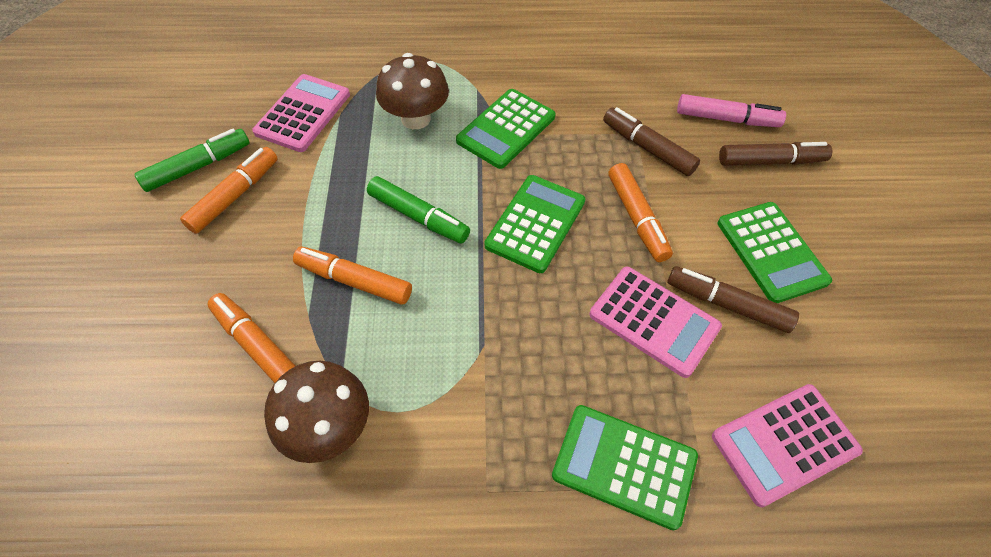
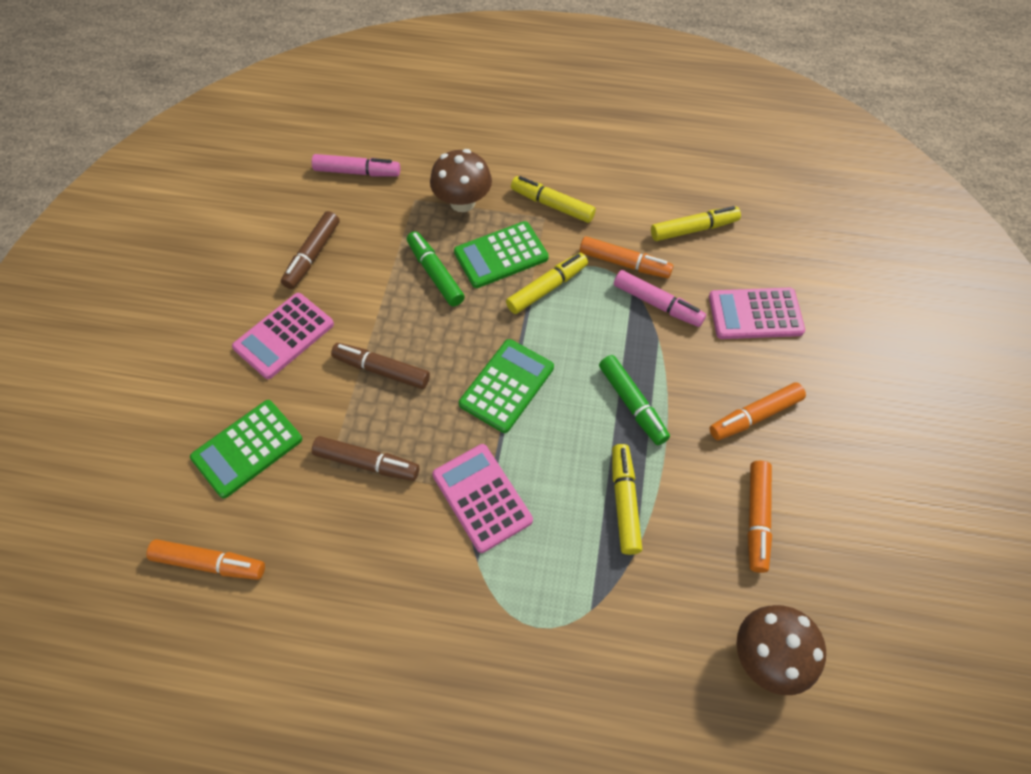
green calculator: 4 -> 3
pink marker: 1 -> 2
yellow marker: 0 -> 4

